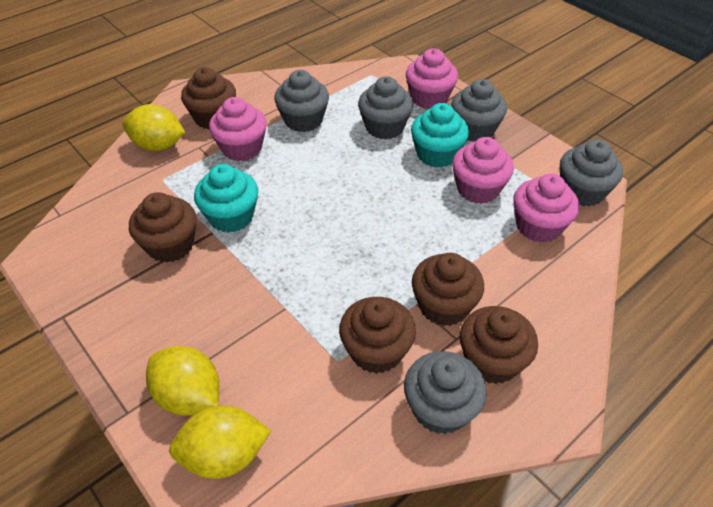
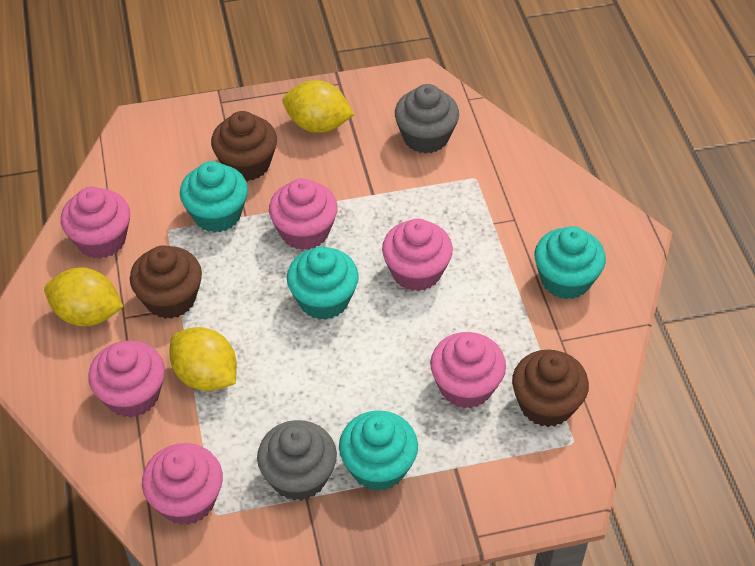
brown cupcake: 5 -> 3
grey cupcake: 5 -> 2
pink cupcake: 4 -> 6
turquoise cupcake: 2 -> 4

